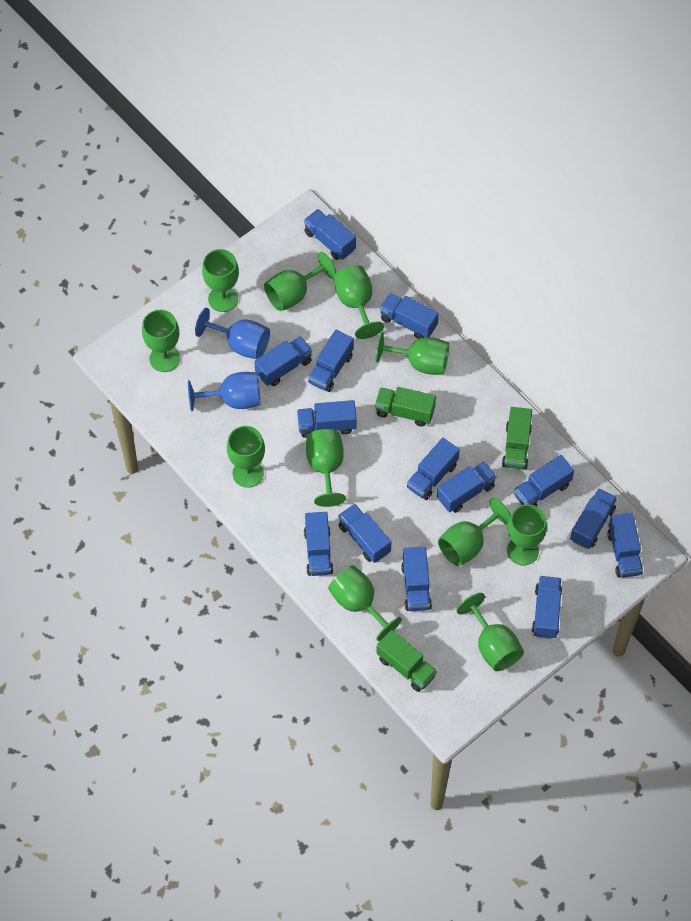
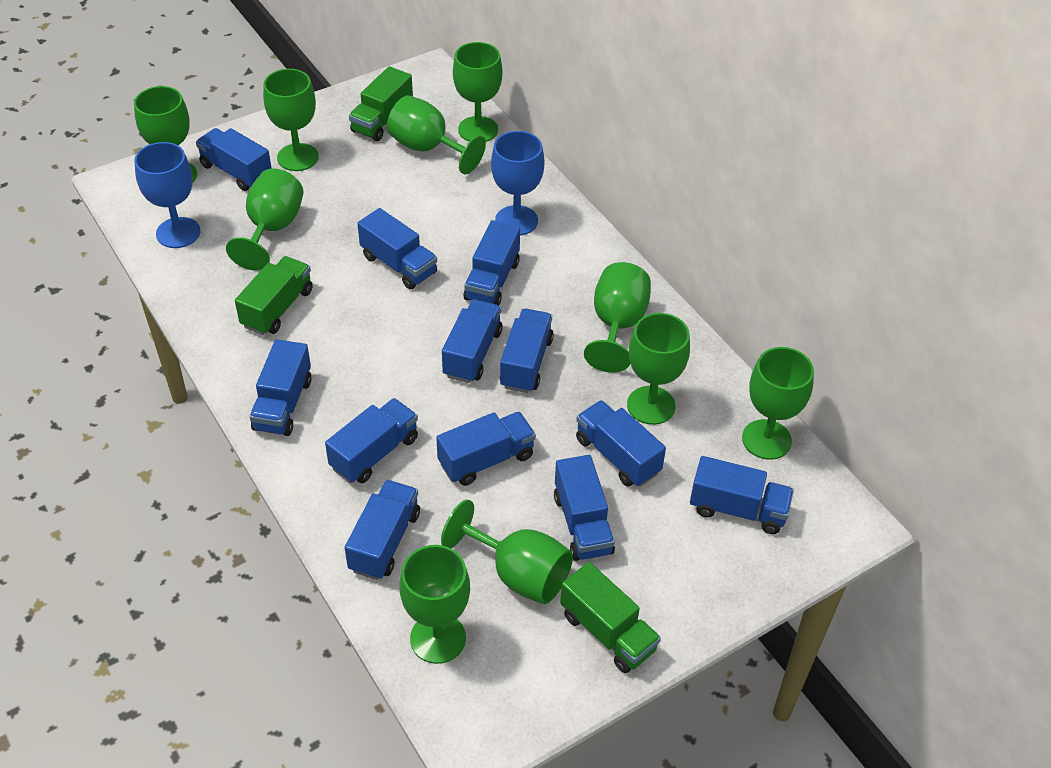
blue truck: 14 -> 12
green goblet: 11 -> 10

